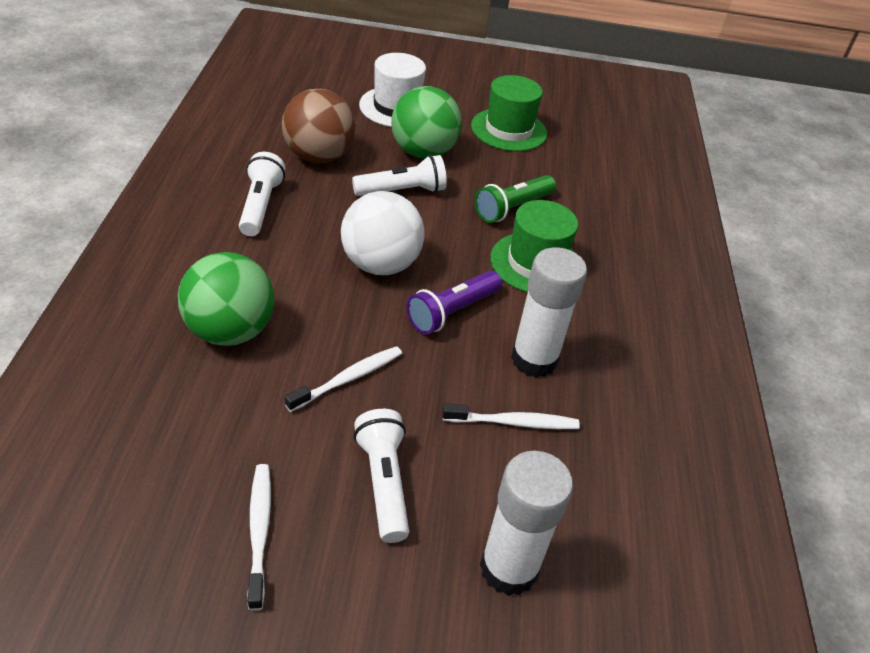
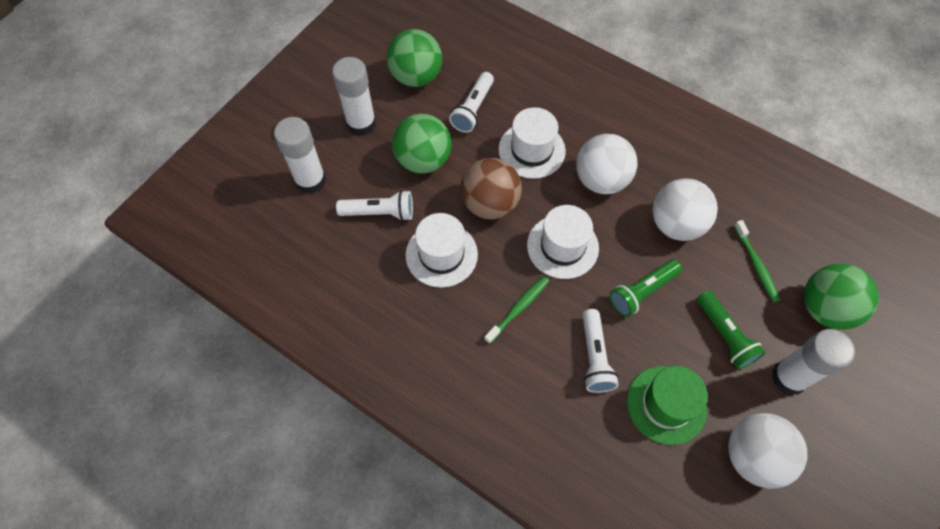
green ball: 2 -> 3
green flashlight: 1 -> 2
green hat: 2 -> 1
green toothbrush: 0 -> 2
purple flashlight: 1 -> 0
white ball: 1 -> 3
white glue stick: 2 -> 3
white hat: 1 -> 3
white toothbrush: 3 -> 0

